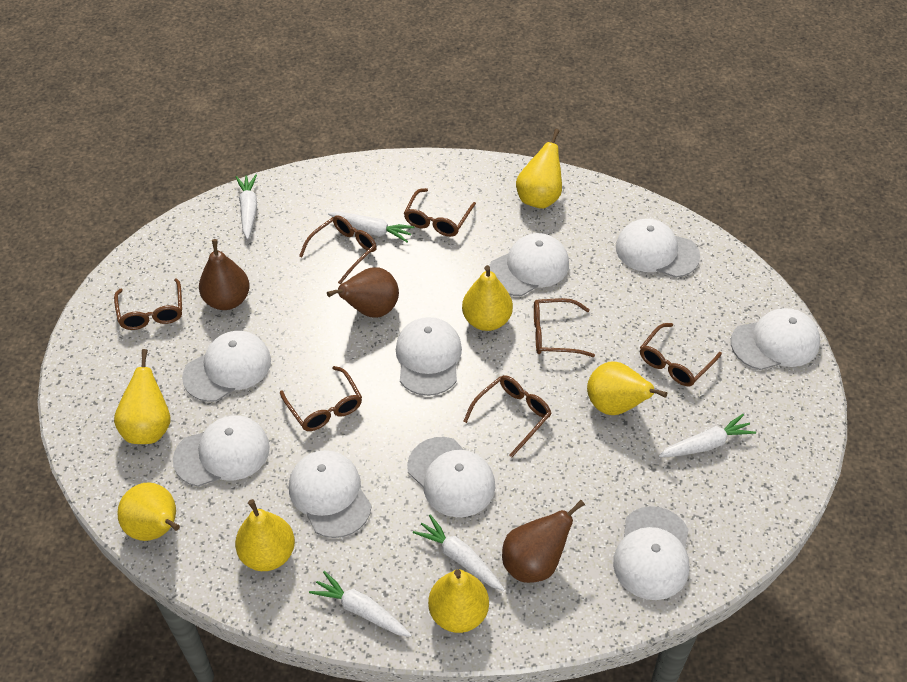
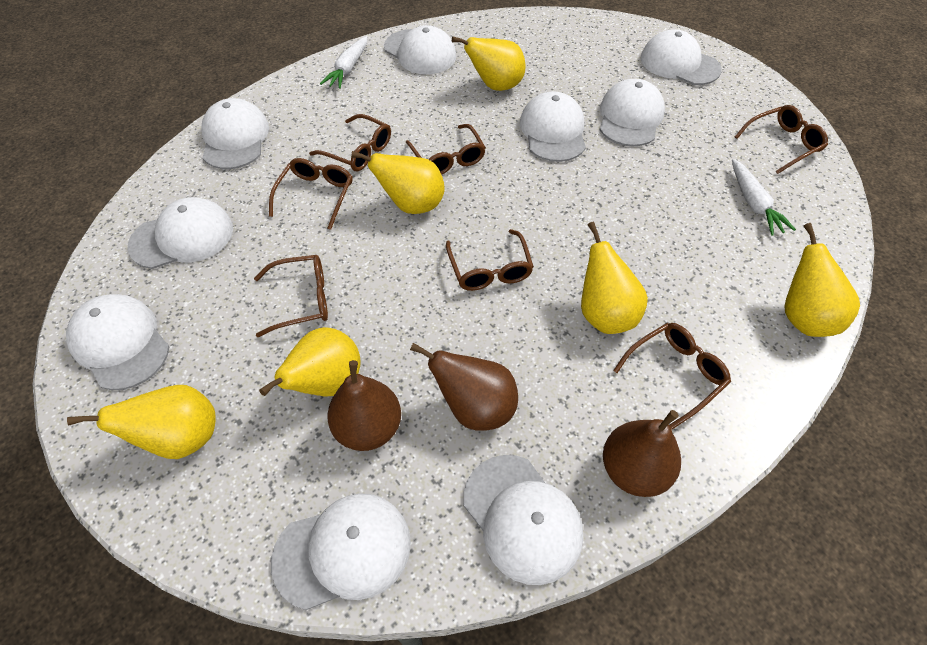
white carrot: 5 -> 2
yellow pear: 7 -> 6

